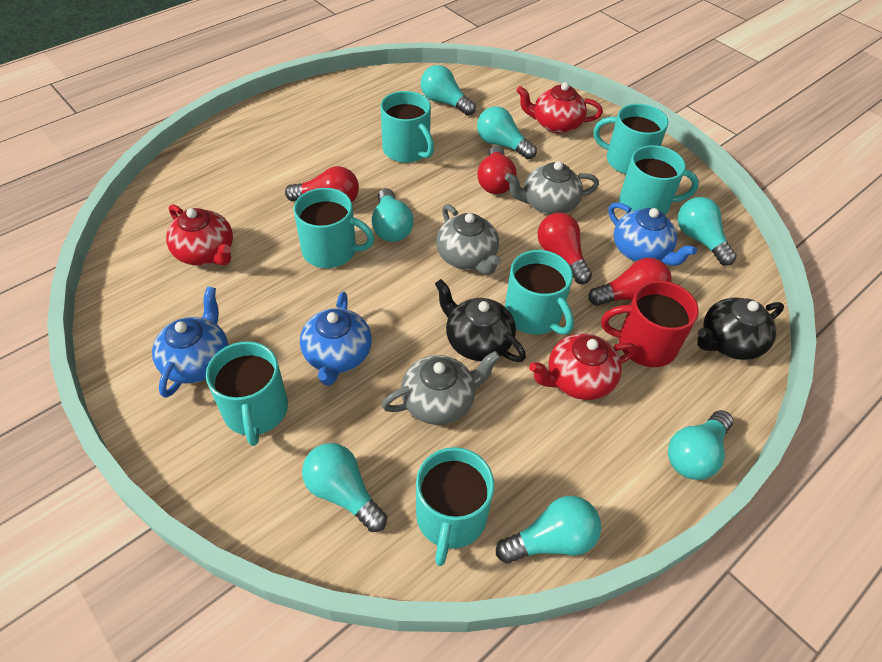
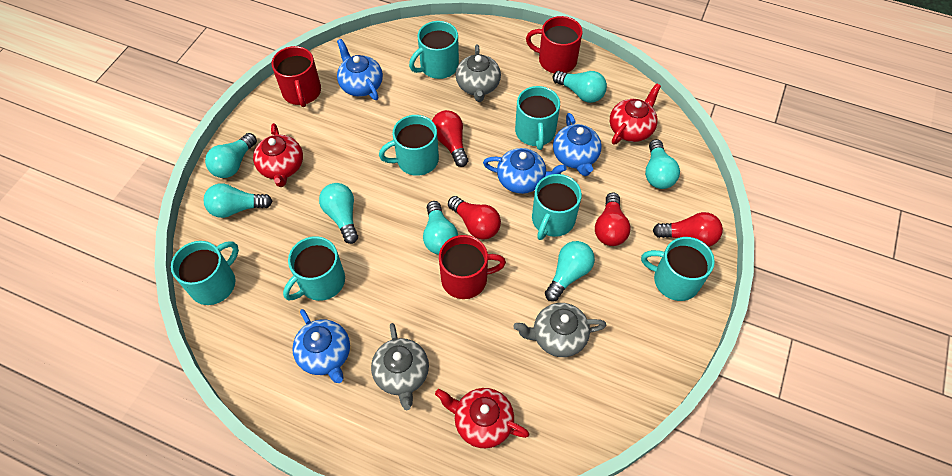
black teapot: 2 -> 0
blue teapot: 3 -> 4
red mug: 1 -> 3

